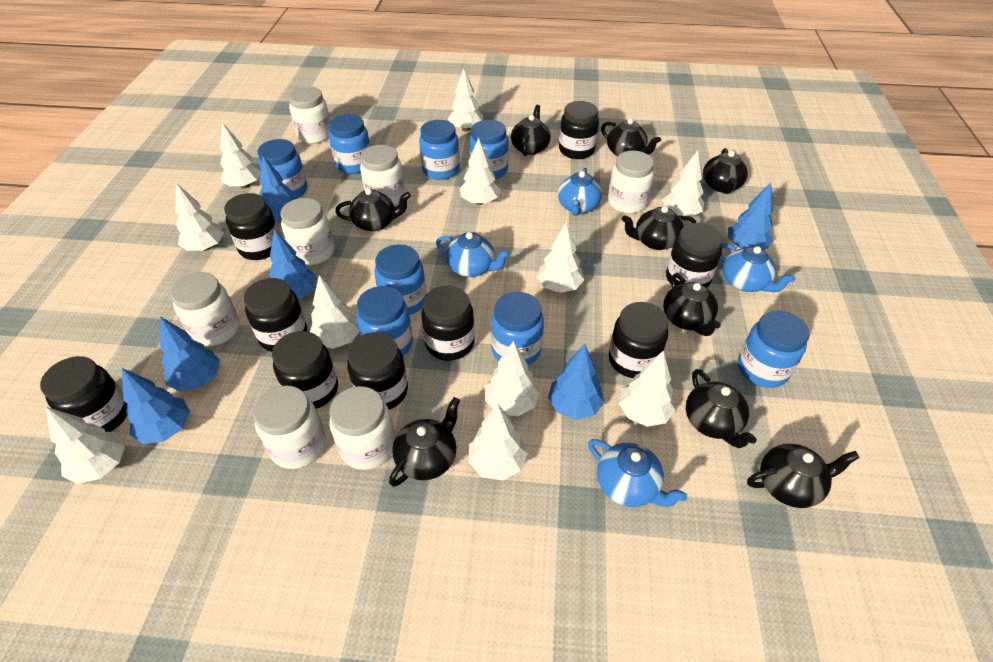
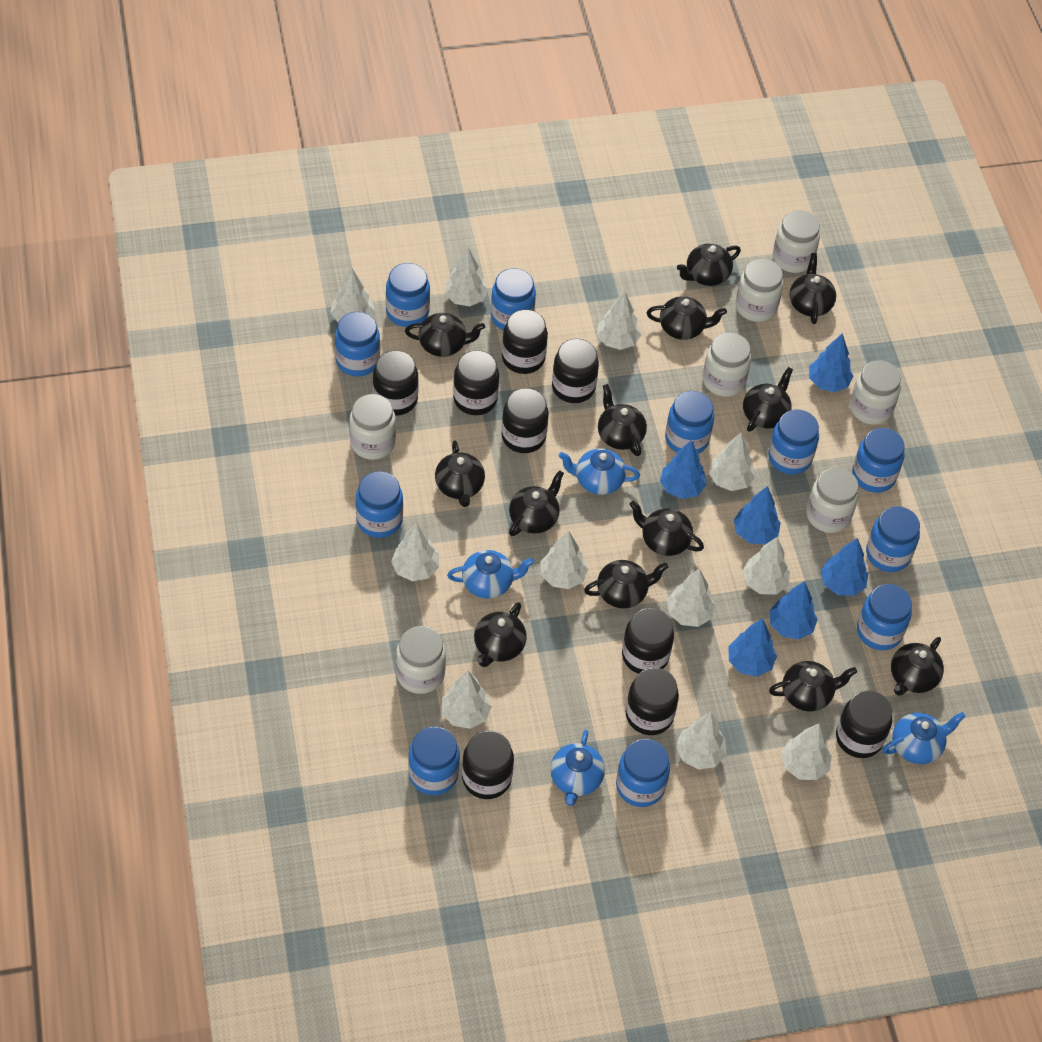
black teapot: 9 -> 13
blue jar: 8 -> 11

